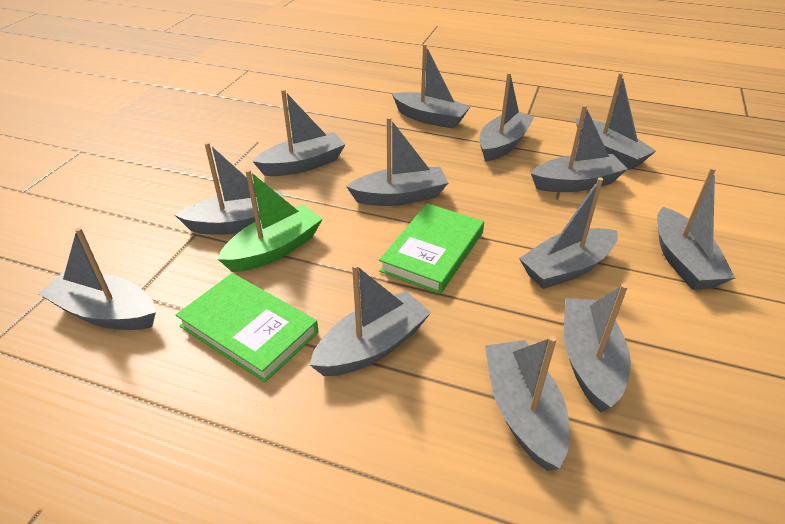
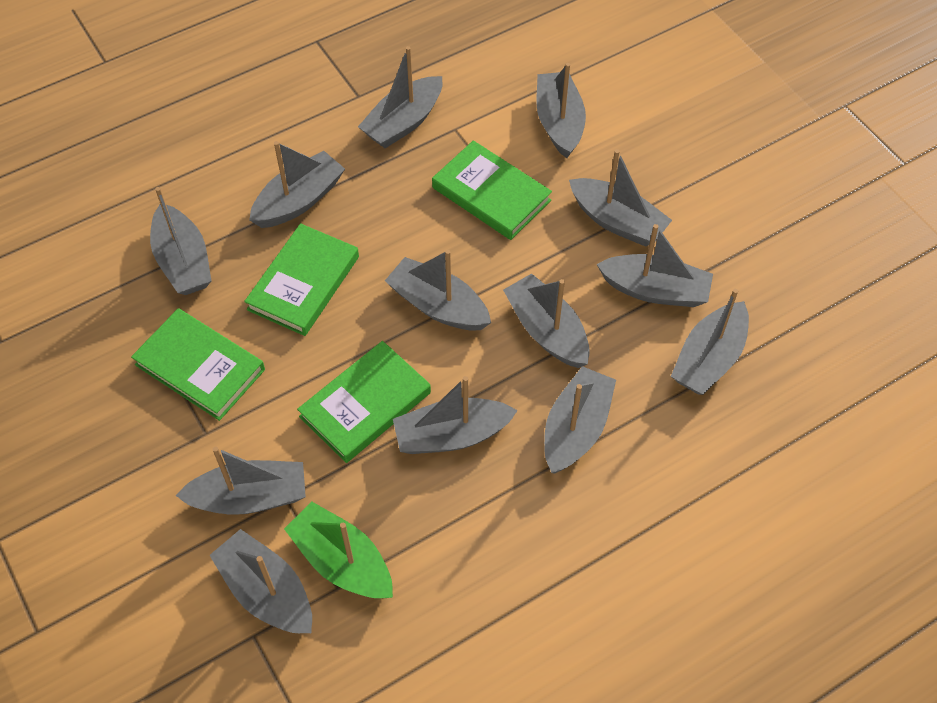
green book: 2 -> 4

